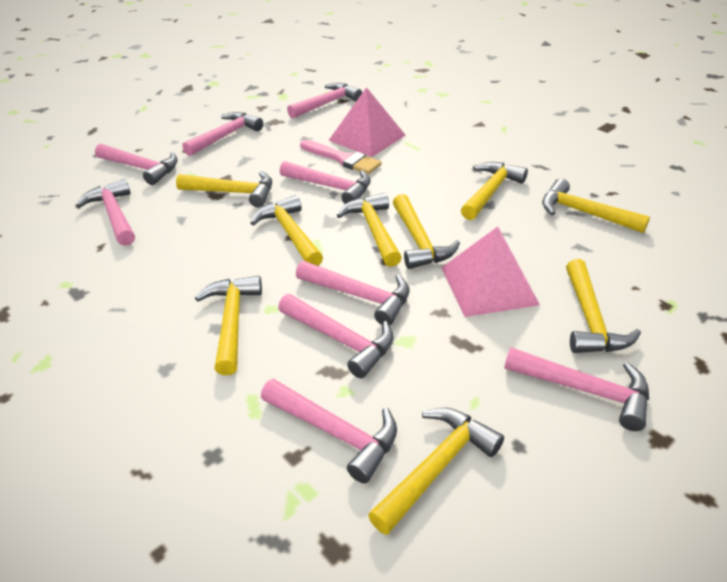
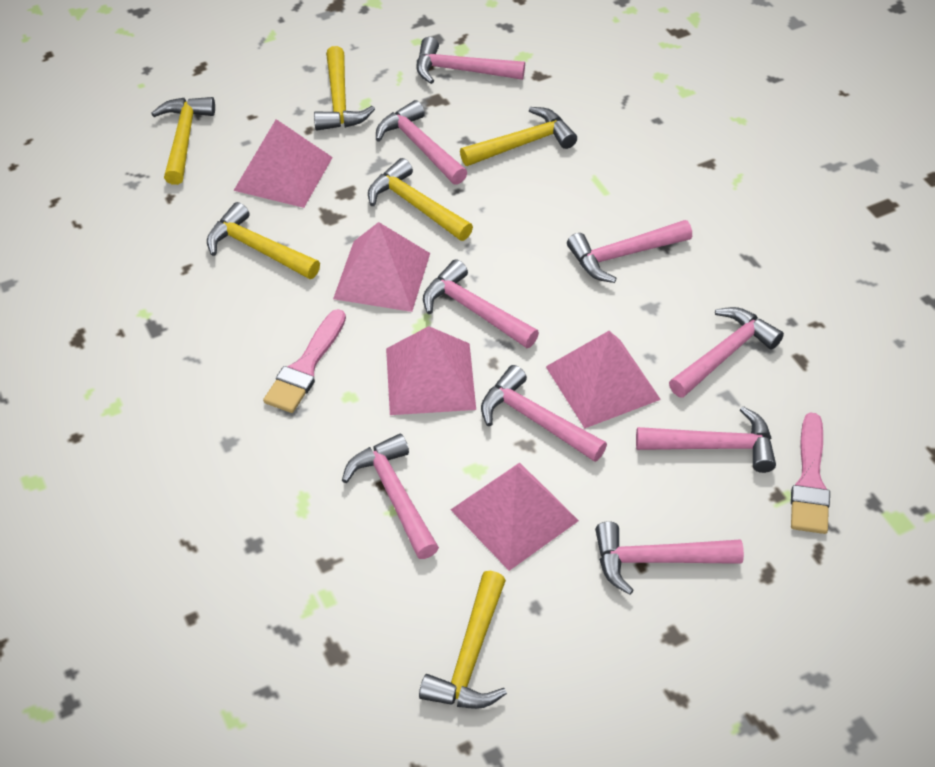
pink brush: 1 -> 2
pink pyramid: 2 -> 5
yellow hammer: 9 -> 6

